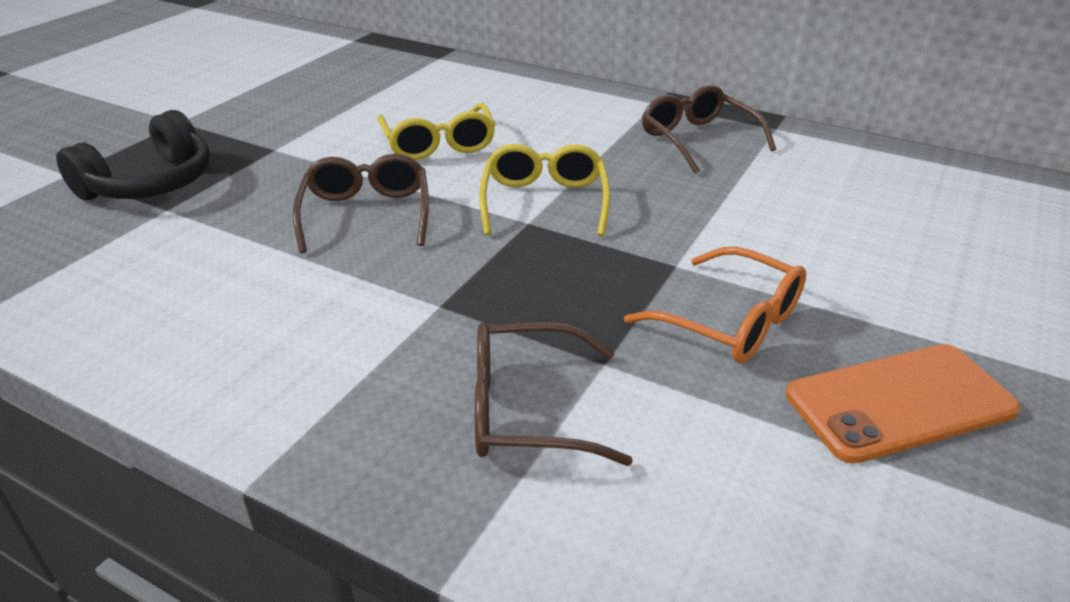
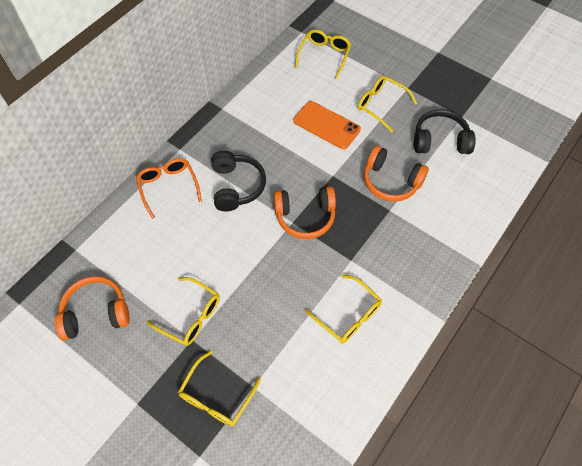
black headphones: 1 -> 2
brown glasses: 3 -> 0
orange headphones: 0 -> 3
yellow glasses: 2 -> 5

